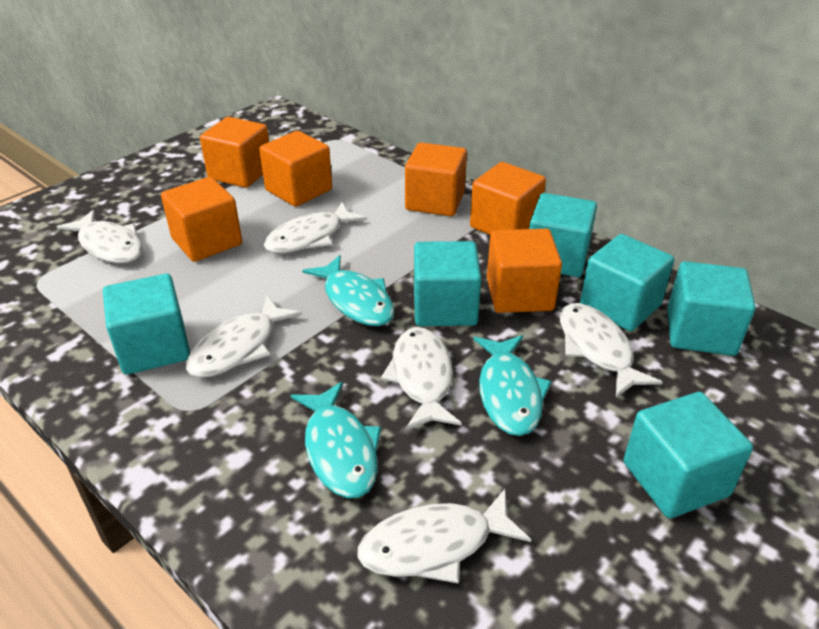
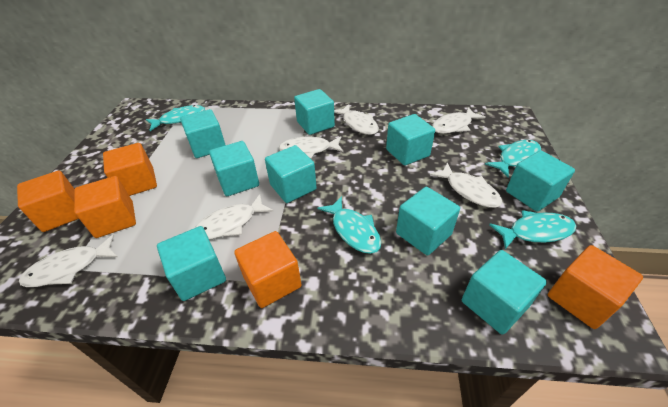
orange cube: 6 -> 5
turquoise cube: 6 -> 9
turquoise fish: 3 -> 4

